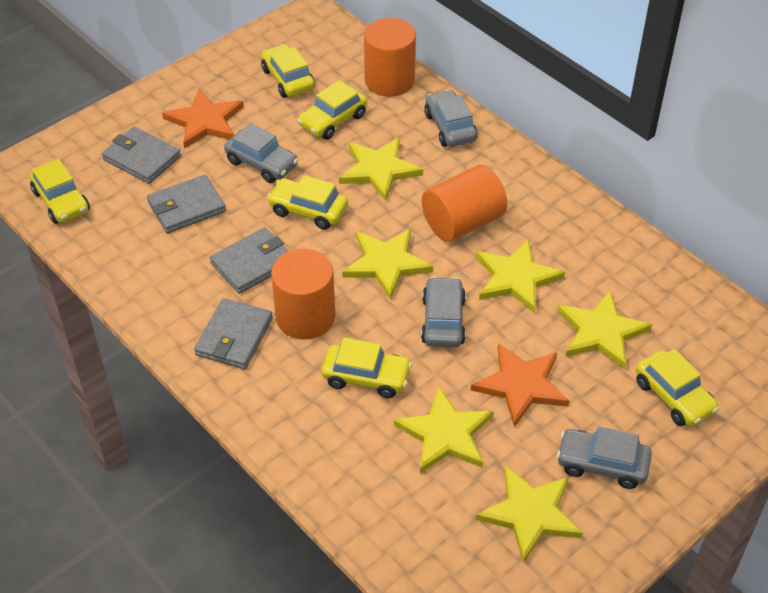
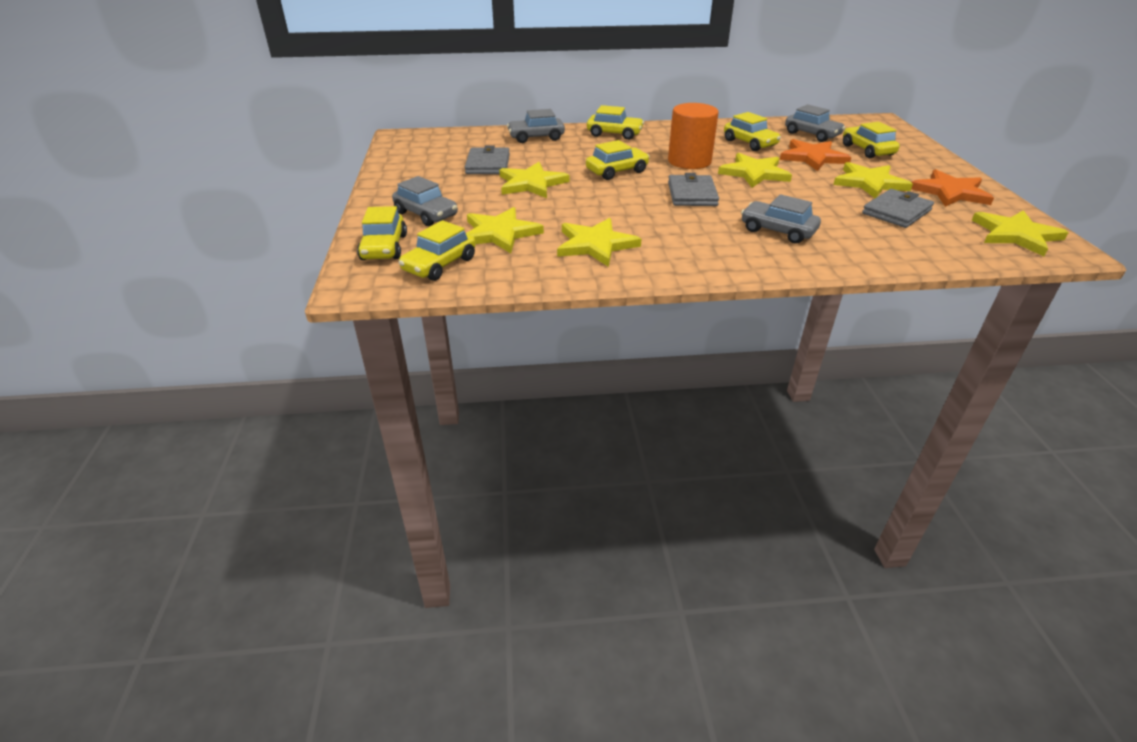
grey wallet: 4 -> 3
orange cylinder: 3 -> 1

